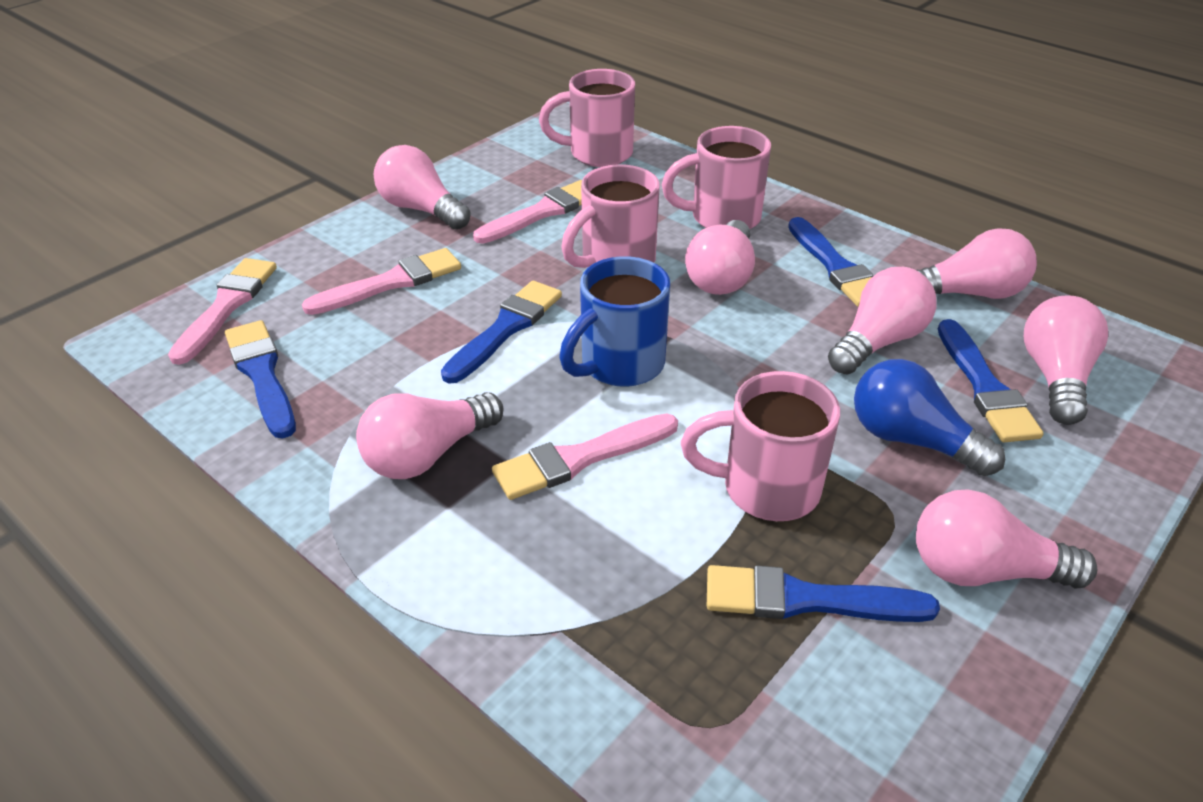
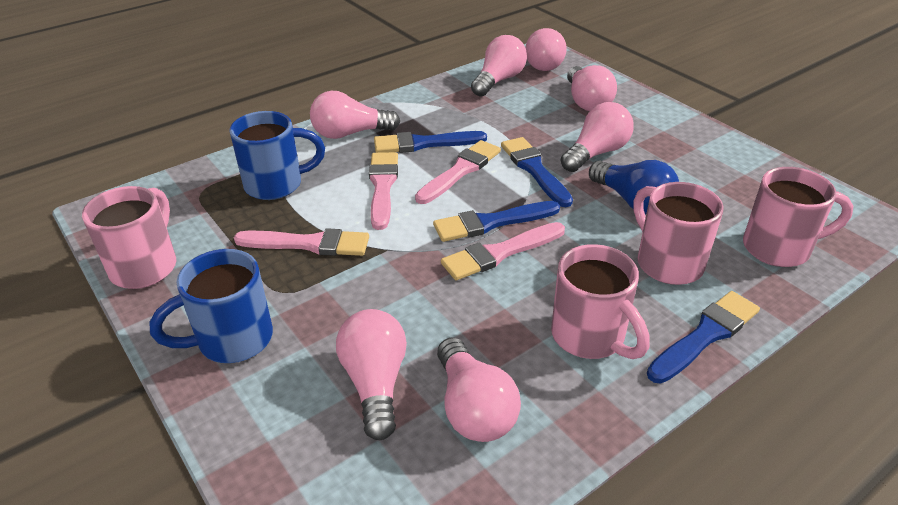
blue brush: 5 -> 4
blue mug: 1 -> 2

